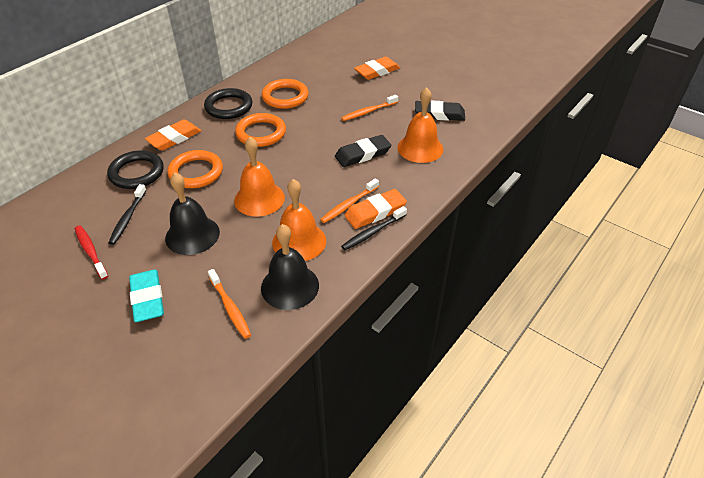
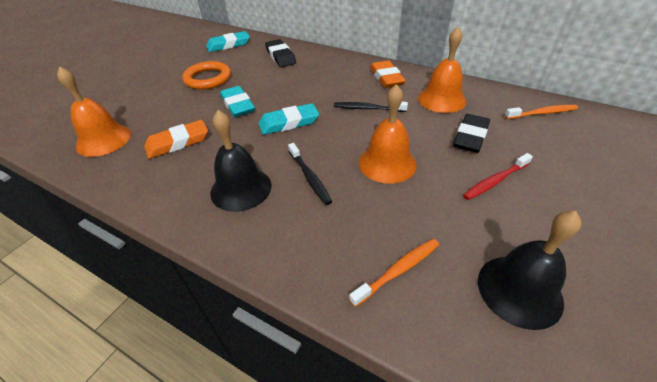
black ring: 2 -> 0
orange eraser: 3 -> 2
orange ring: 3 -> 1
orange toothbrush: 3 -> 2
turquoise eraser: 1 -> 3

